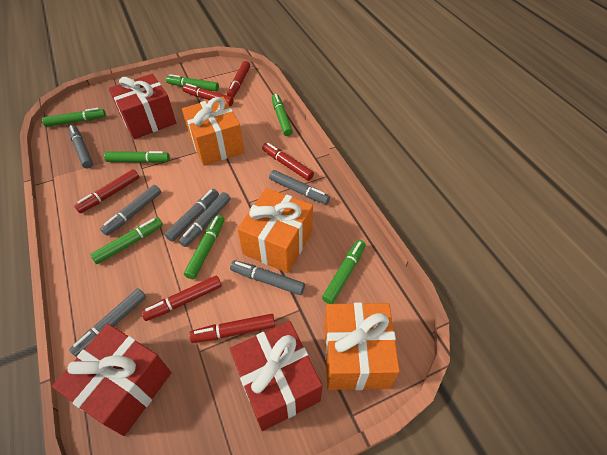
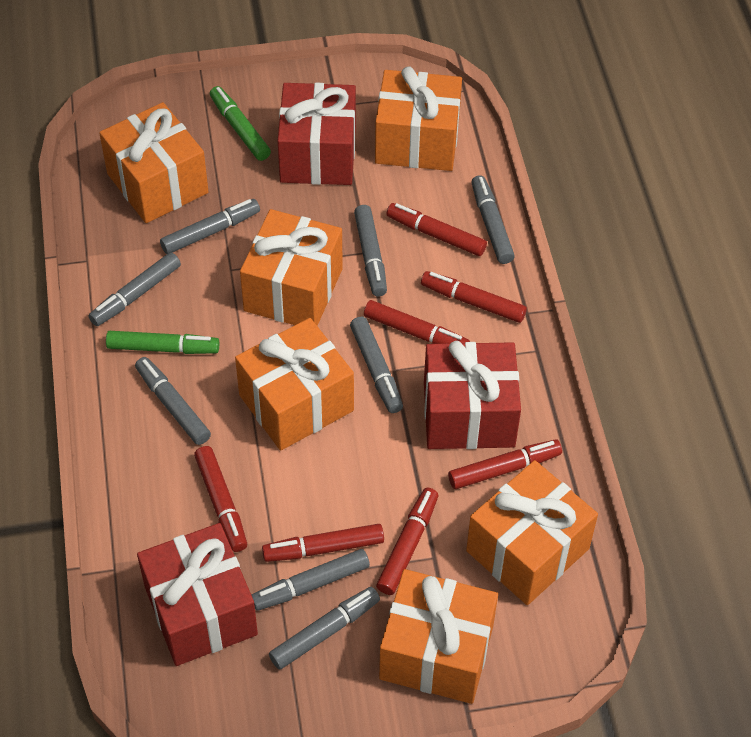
green marker: 7 -> 2
grey marker: 7 -> 8
orange gift: 3 -> 6
red marker: 6 -> 7

